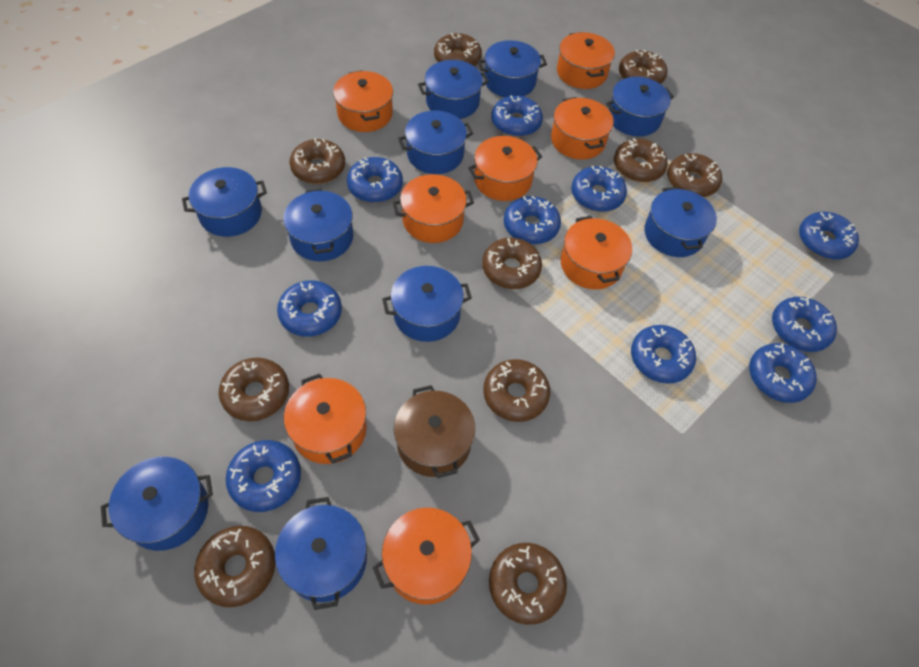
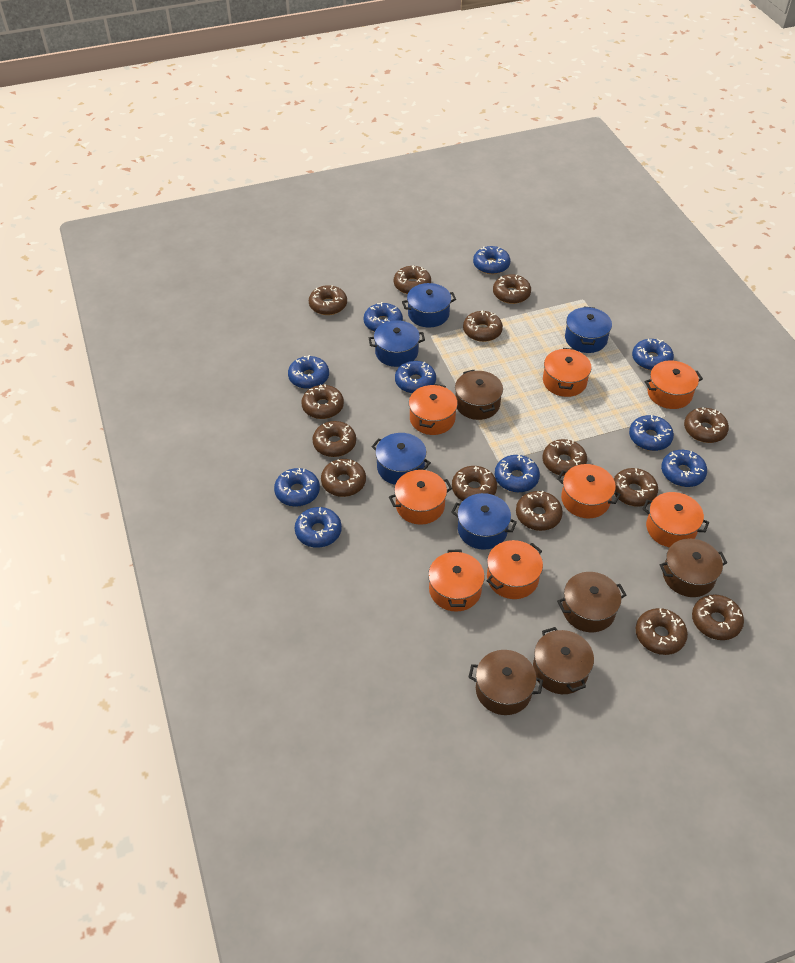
blue pot: 10 -> 5
brown donut: 10 -> 14
brown pot: 1 -> 5

